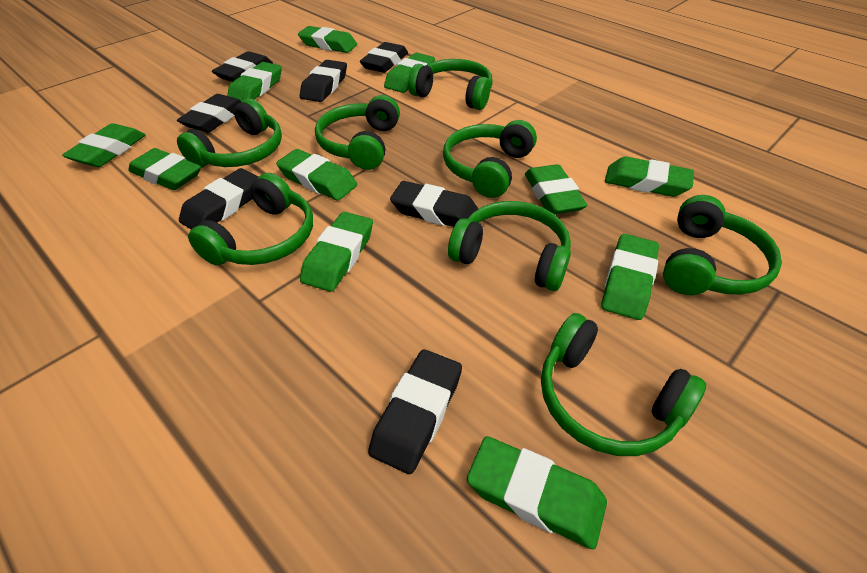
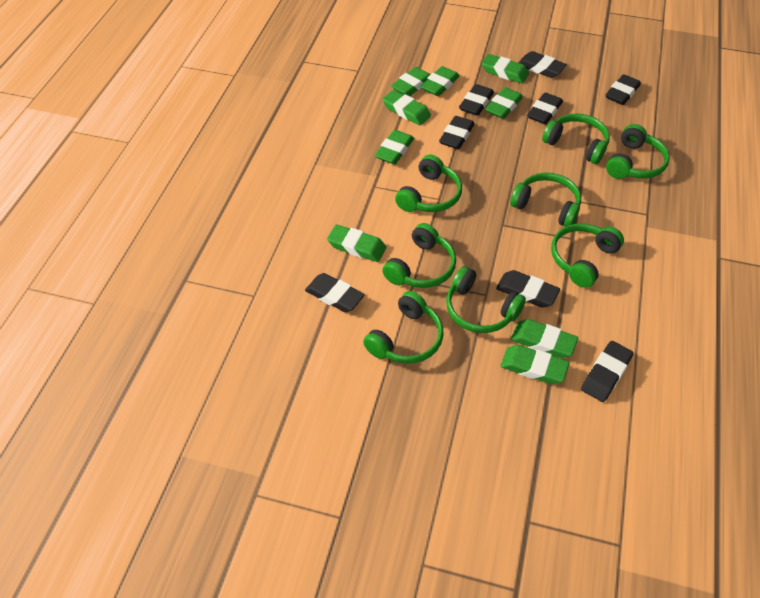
black eraser: 7 -> 8
green eraser: 11 -> 9

